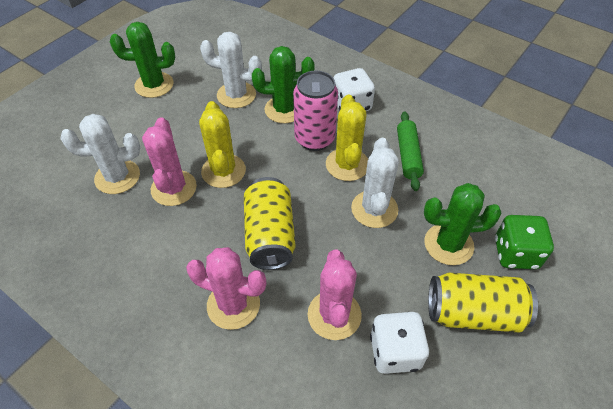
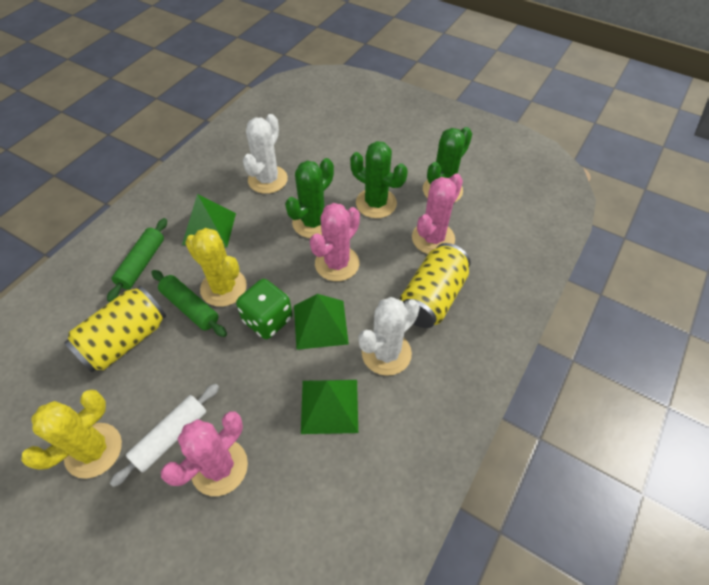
green pyramid: 0 -> 3
green rolling pin: 1 -> 2
pink can: 1 -> 0
white cactus: 3 -> 2
white dice: 2 -> 0
white rolling pin: 0 -> 1

